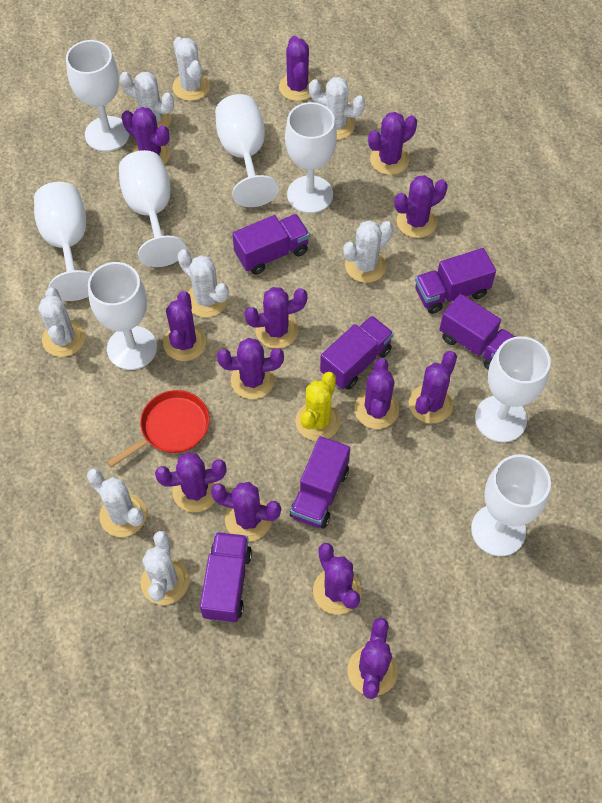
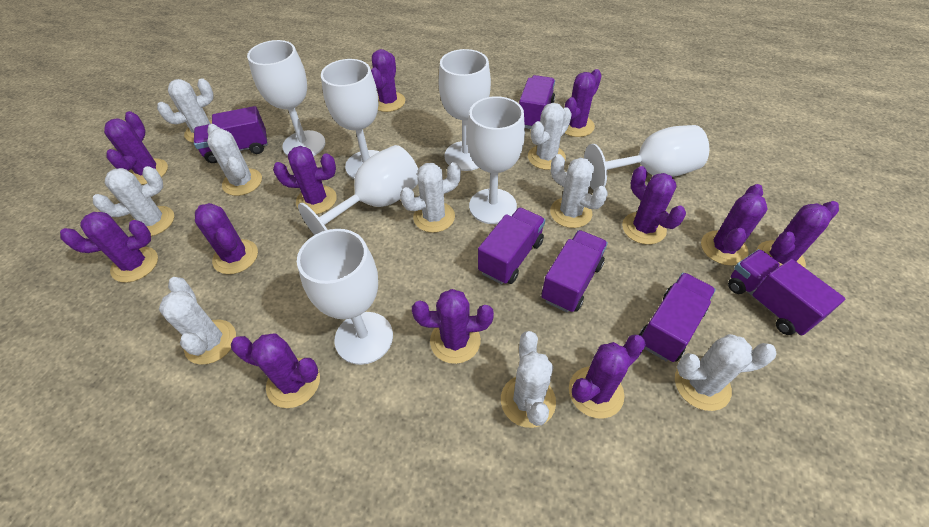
purple cactus: 13 -> 12
red pan: 1 -> 0
white cactus: 8 -> 9
white goblet: 8 -> 7
yellow cactus: 1 -> 0

